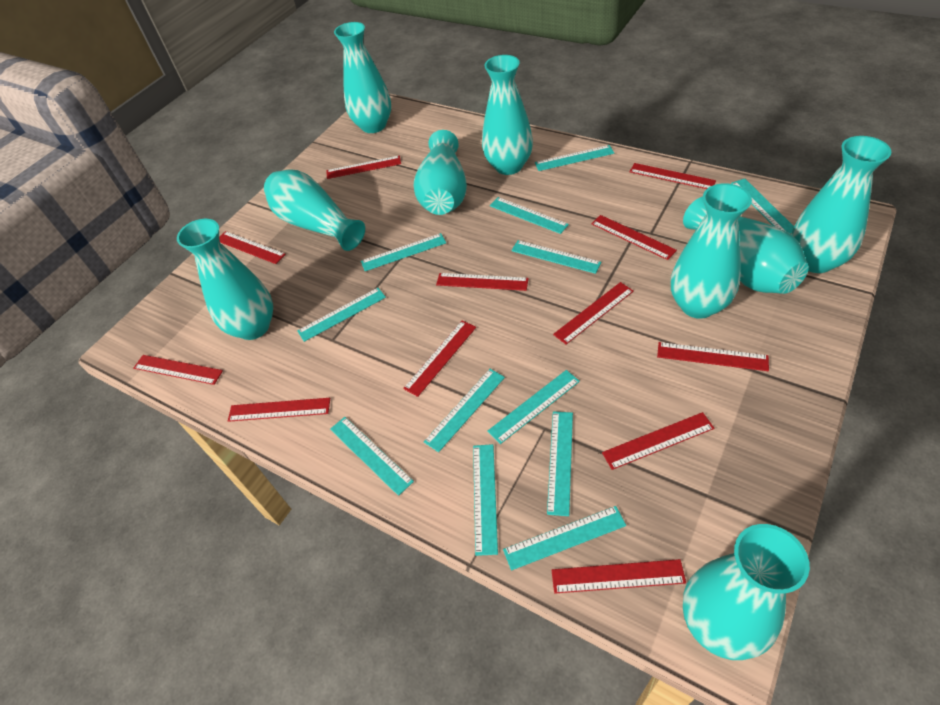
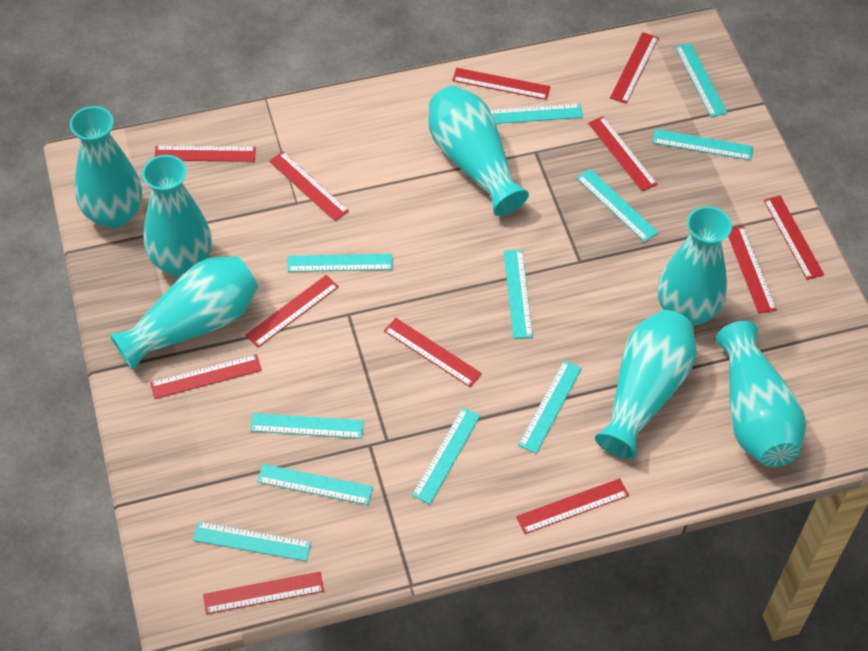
turquoise ruler: 12 -> 11
turquoise vase: 9 -> 7

